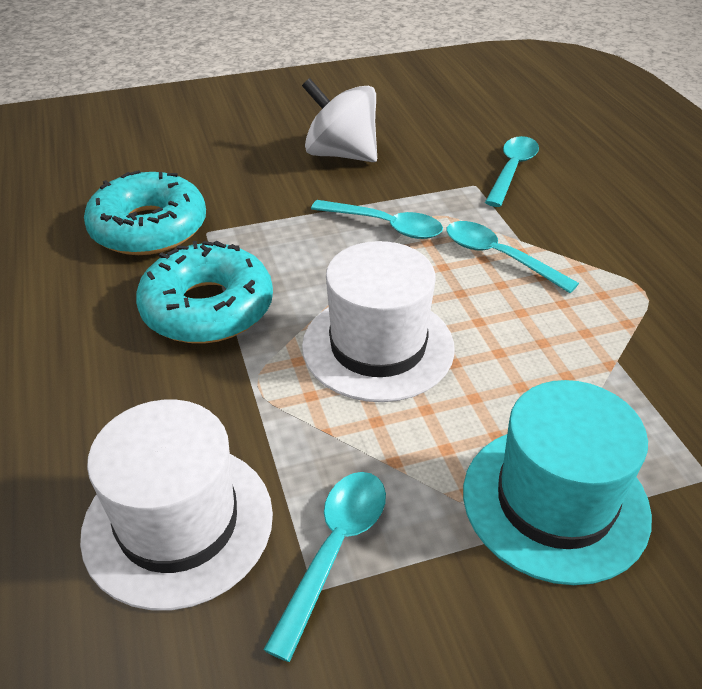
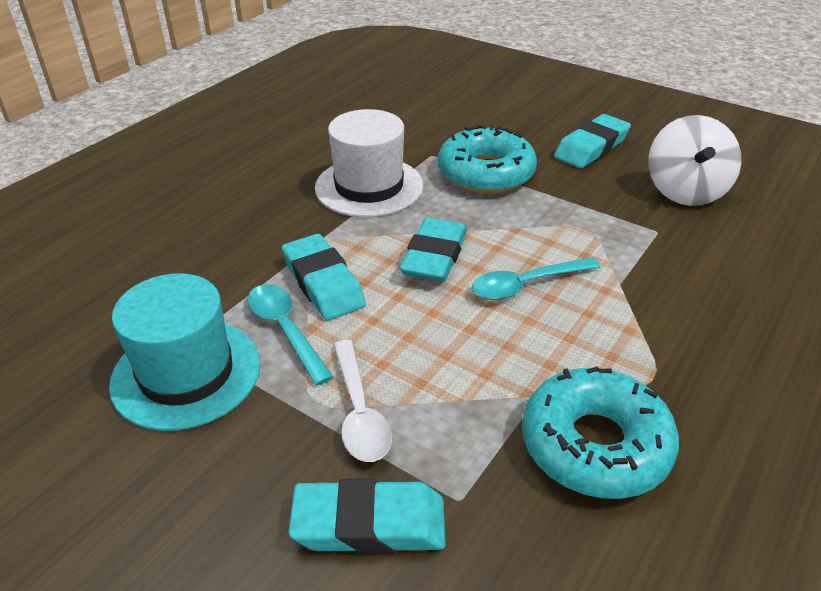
turquoise eraser: 0 -> 4
turquoise spoon: 4 -> 2
white hat: 2 -> 1
white spoon: 0 -> 1

